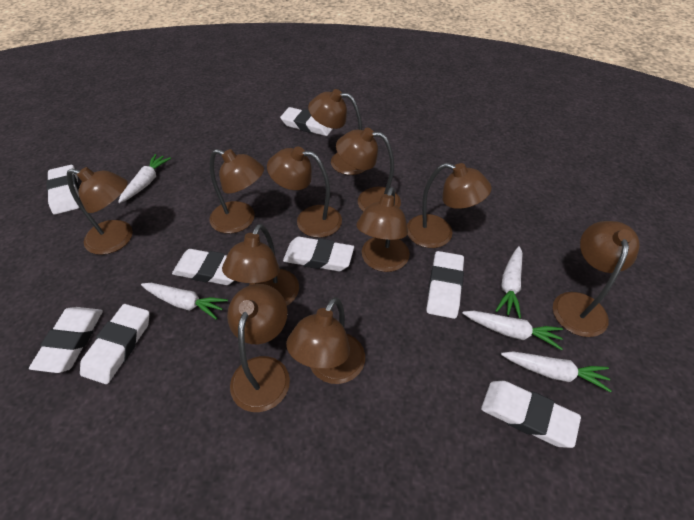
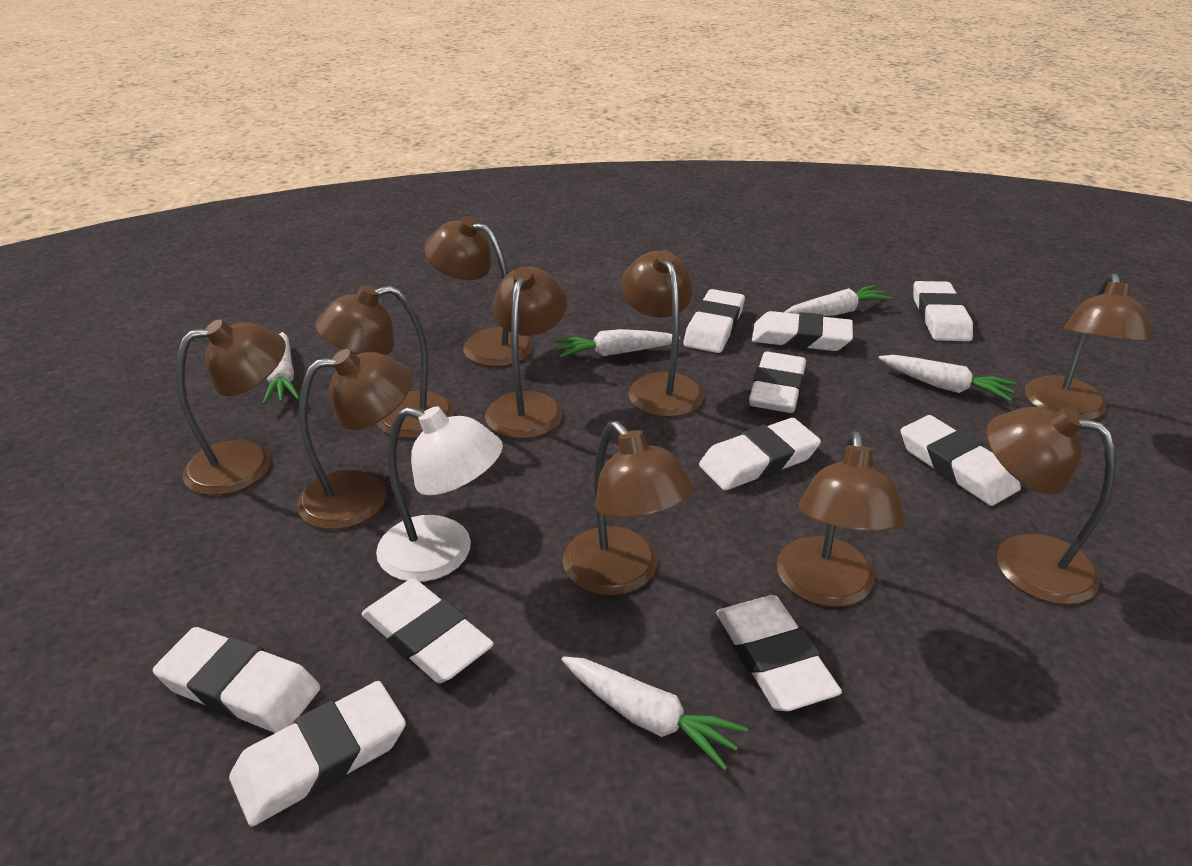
brown lamp: 11 -> 10
white eraser: 8 -> 10
white lamp: 0 -> 1

